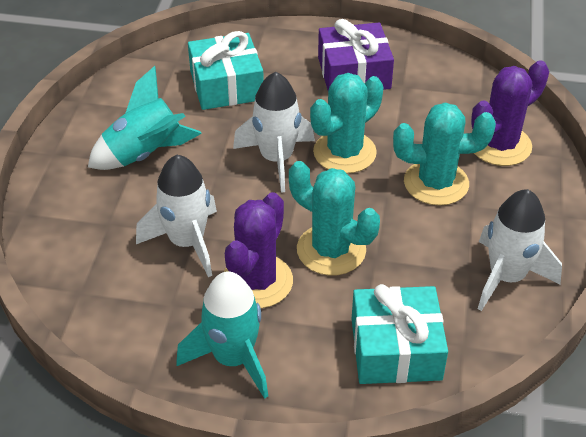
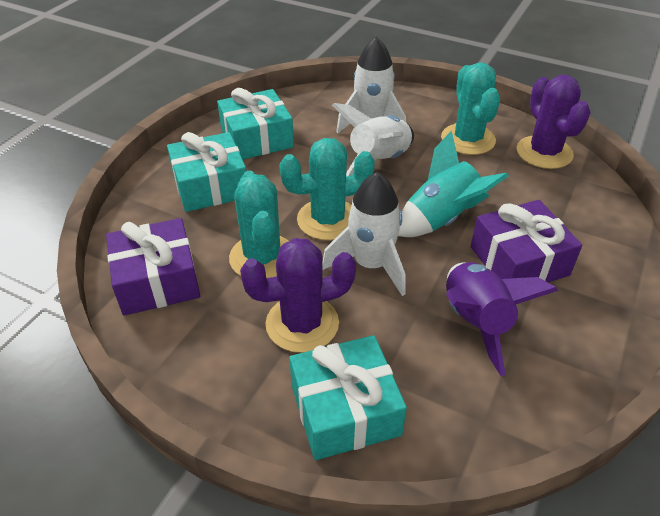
purple gift: 1 -> 2
purple rocket: 0 -> 1
turquoise gift: 2 -> 3
turquoise rocket: 2 -> 1

